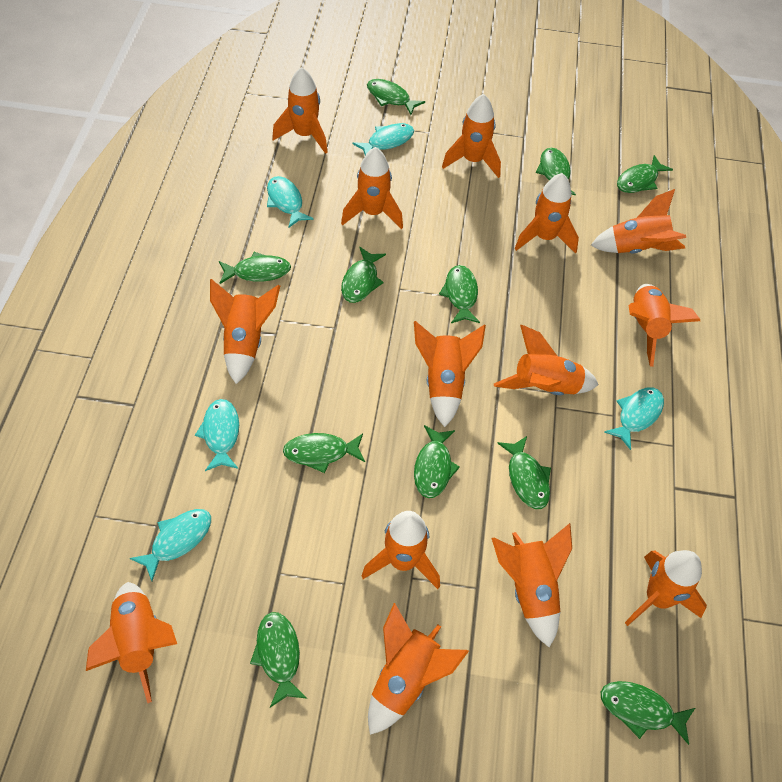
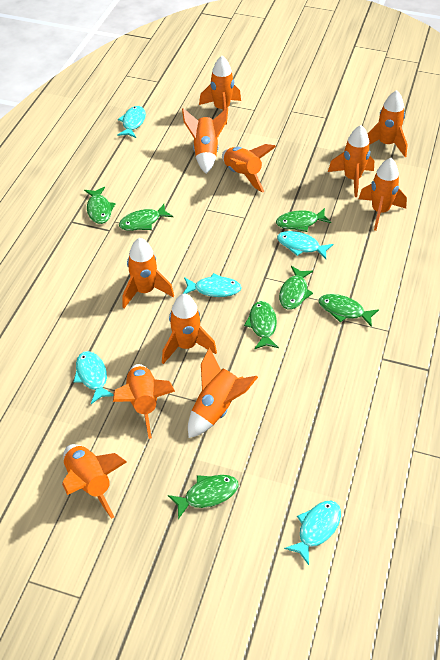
green fish: 11 -> 7
orange rocket: 14 -> 11

